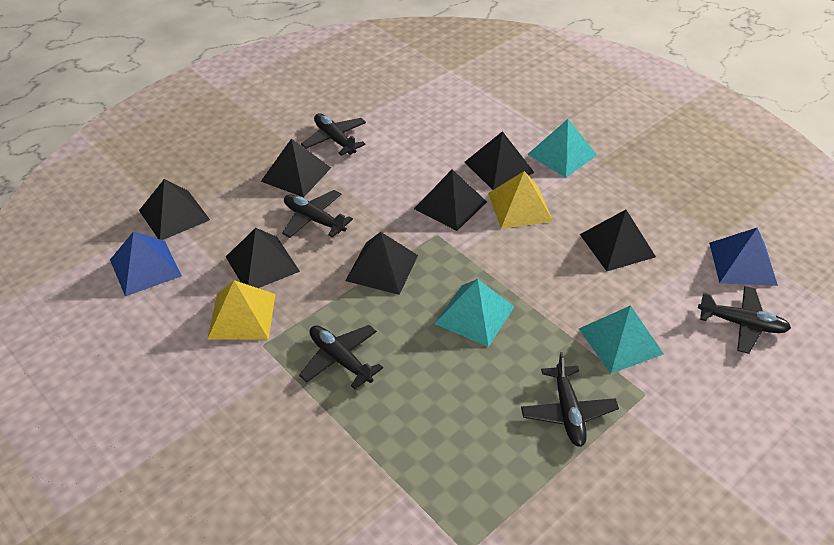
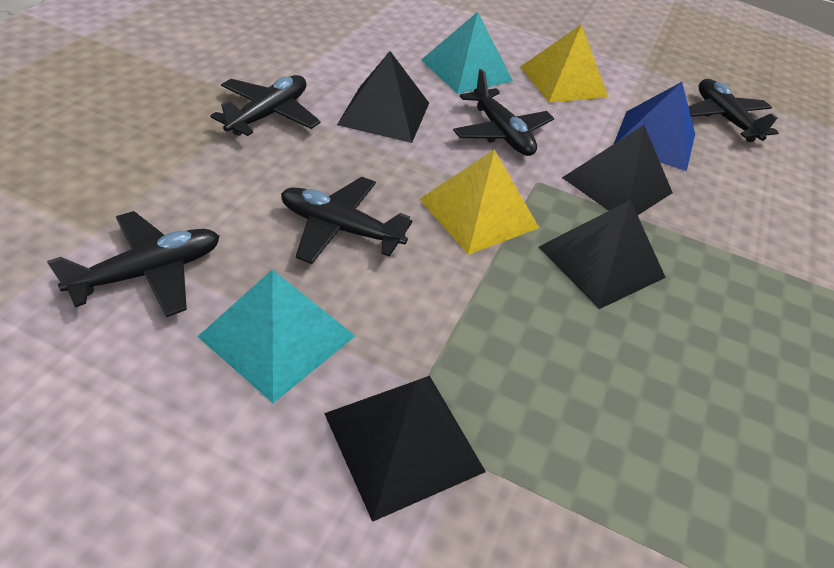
black pyramid: 7 -> 4
blue pyramid: 2 -> 1
turquoise pyramid: 3 -> 2

